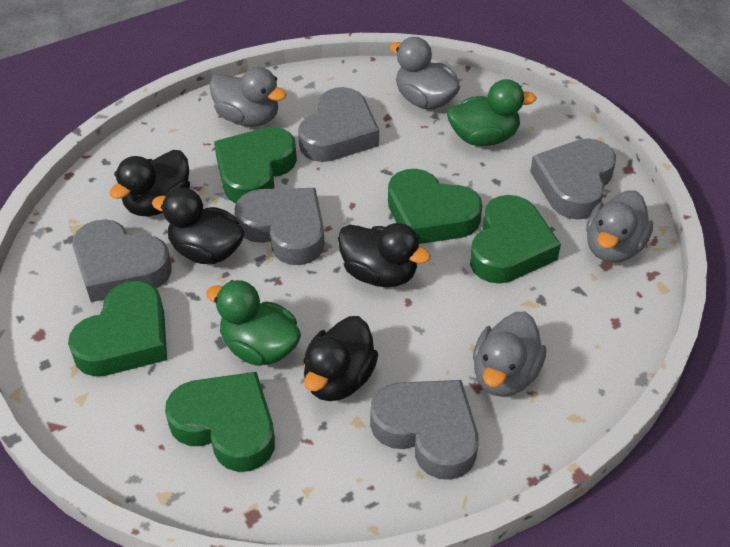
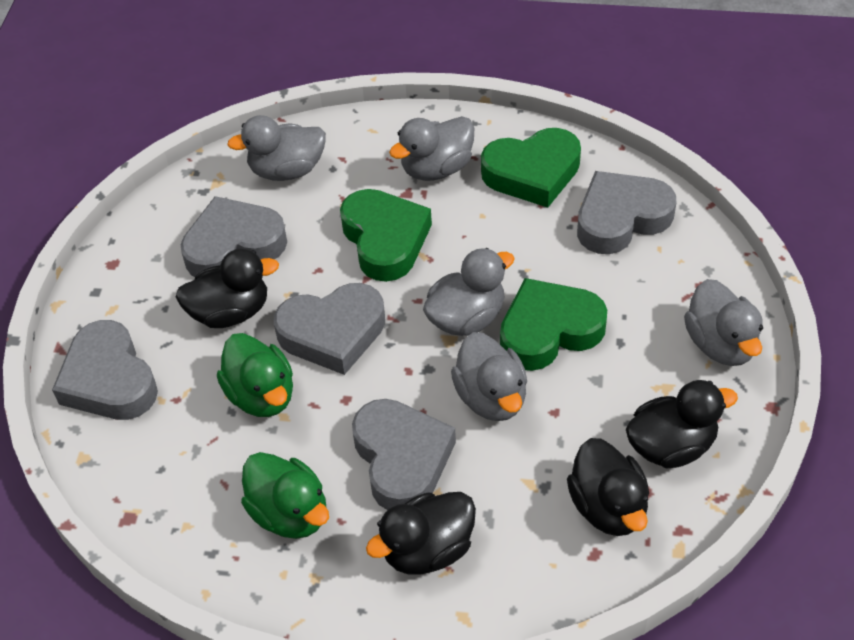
green heart: 5 -> 3
grey duck: 4 -> 5

